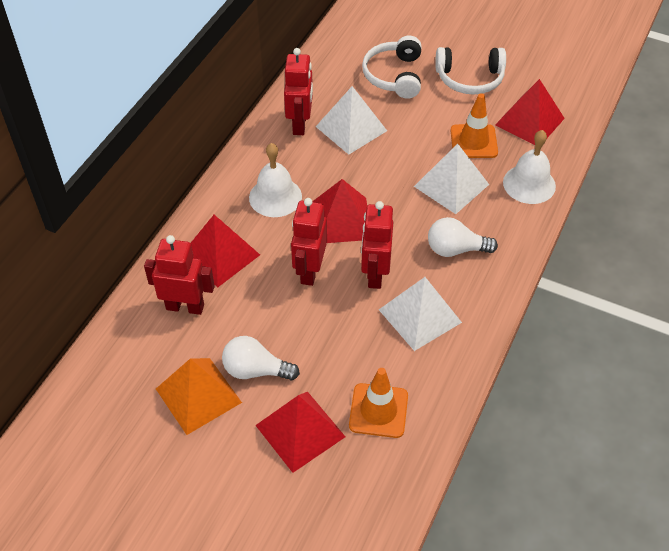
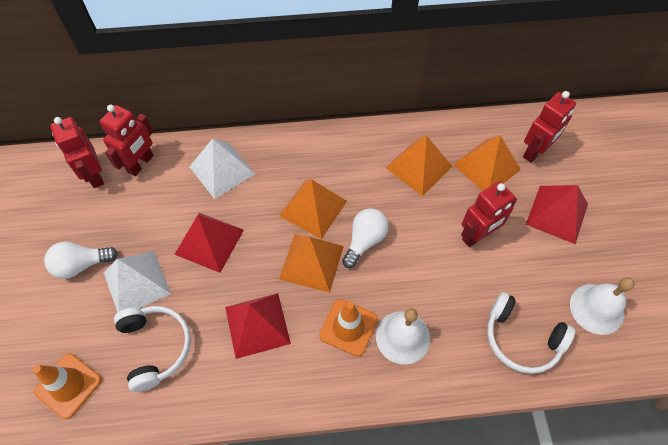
orange pyramid: 1 -> 4
red pyramid: 4 -> 3
white pyramid: 3 -> 2

